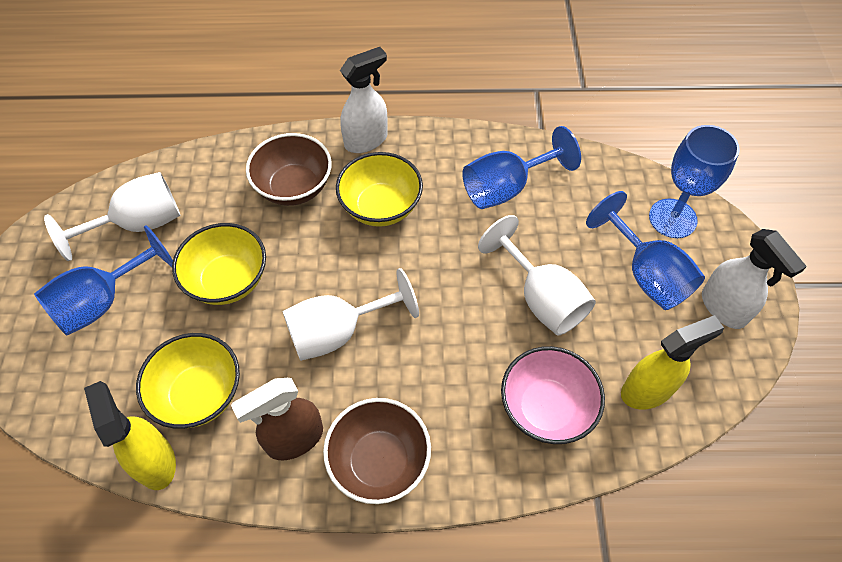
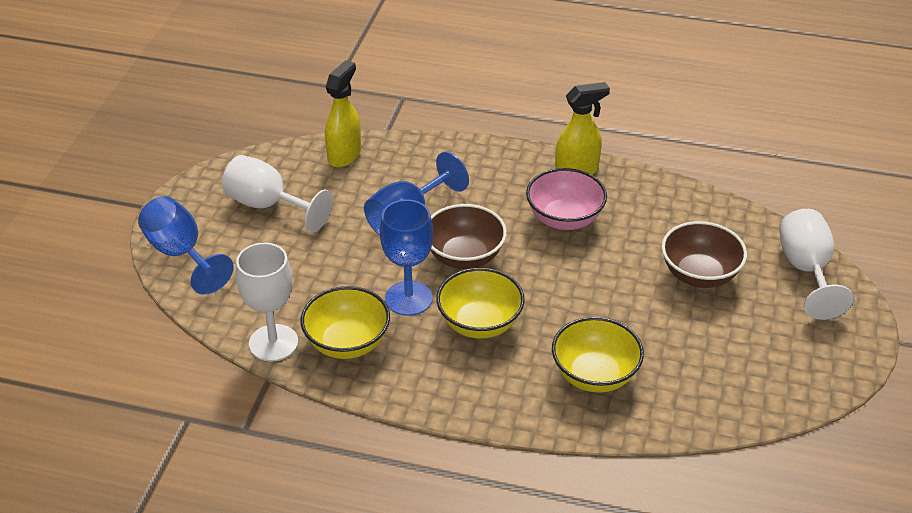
blue goblet: 4 -> 3
brown spray bottle: 1 -> 0
white spray bottle: 2 -> 0

